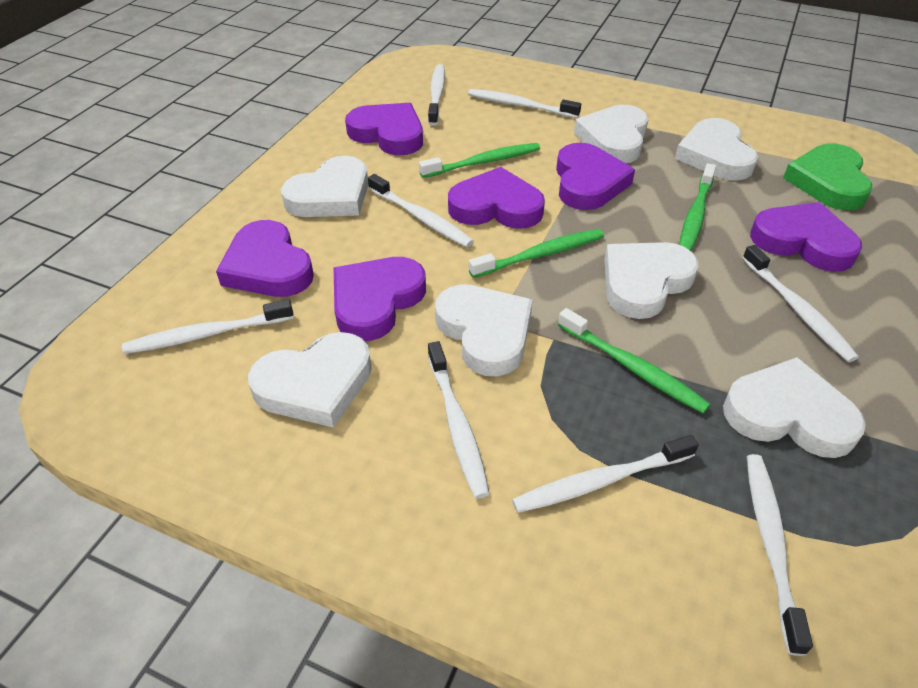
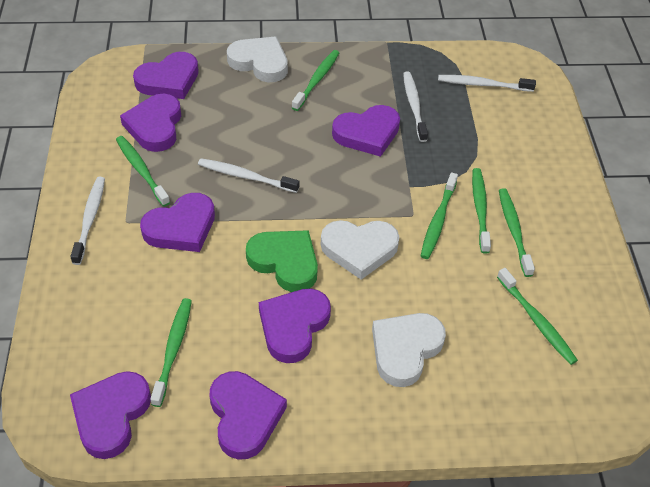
green toothbrush: 4 -> 7
purple heart: 6 -> 7
white heart: 7 -> 3
white toothbrush: 8 -> 4

